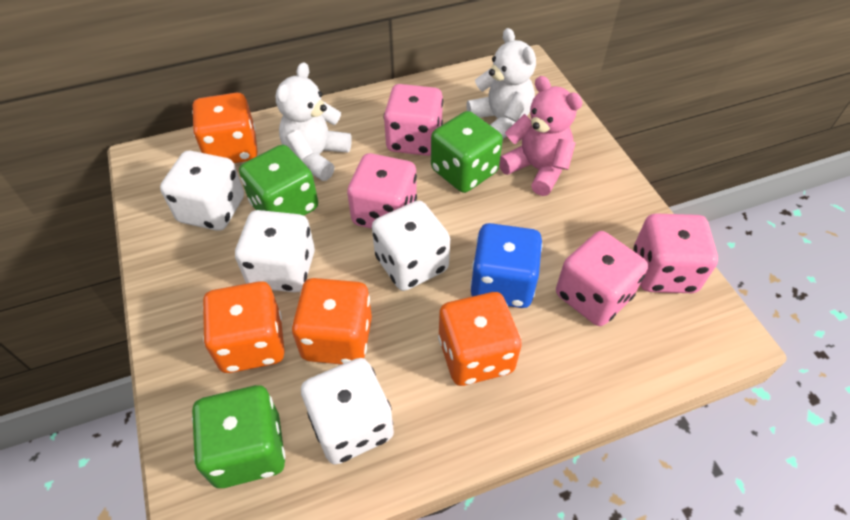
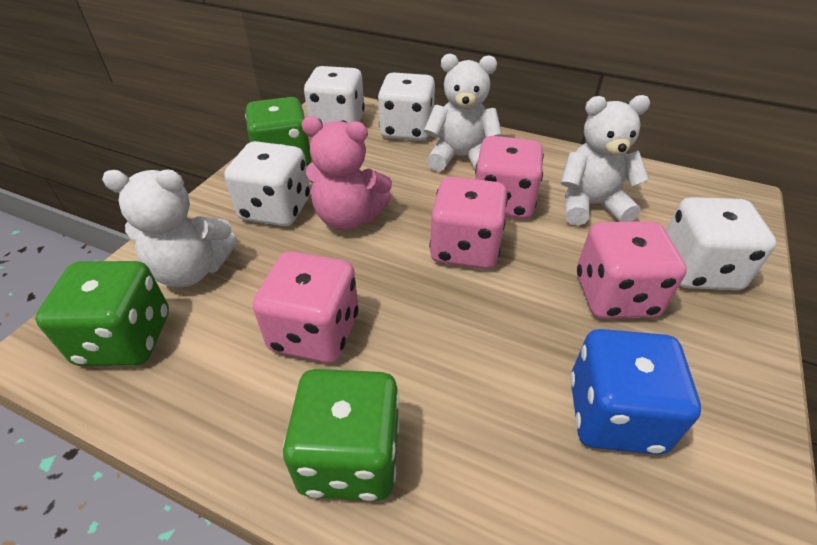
orange dice: 4 -> 0
white teddy bear: 2 -> 3

